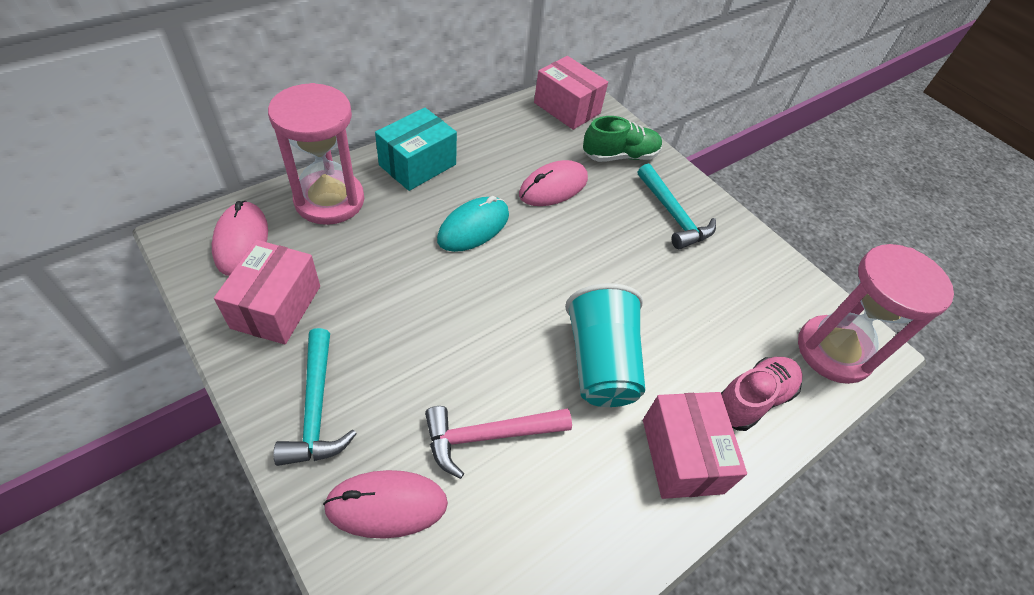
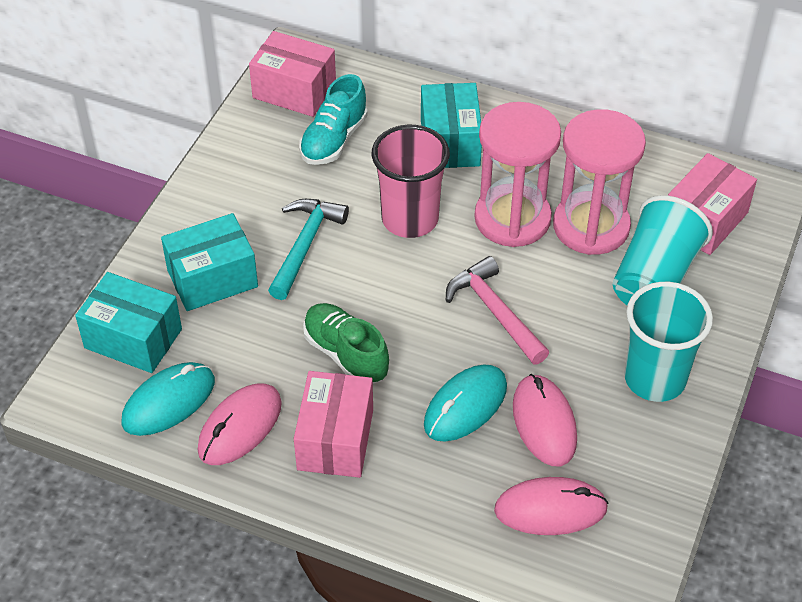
pink cup: 0 -> 1
pink shoe: 1 -> 0
turquoise box: 1 -> 3
turquoise cup: 1 -> 2
turquoise hammer: 2 -> 1
turquoise mouse: 1 -> 2
turquoise shoe: 0 -> 1

